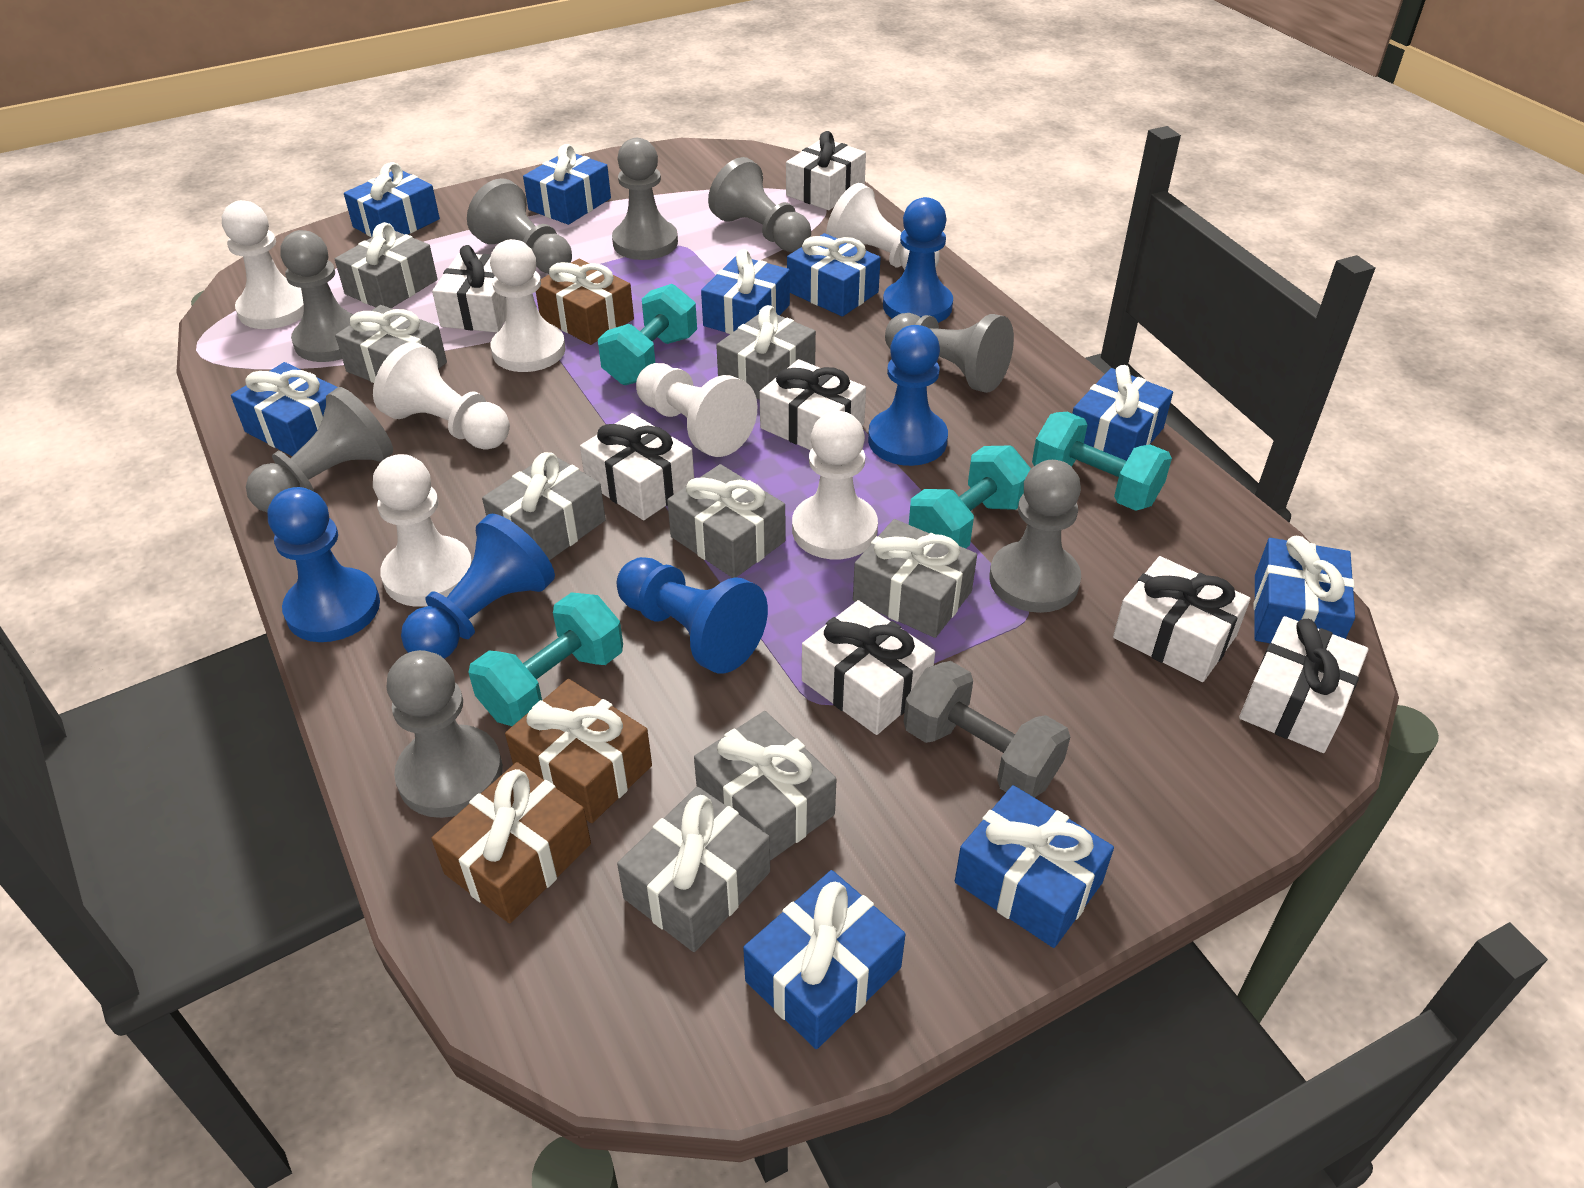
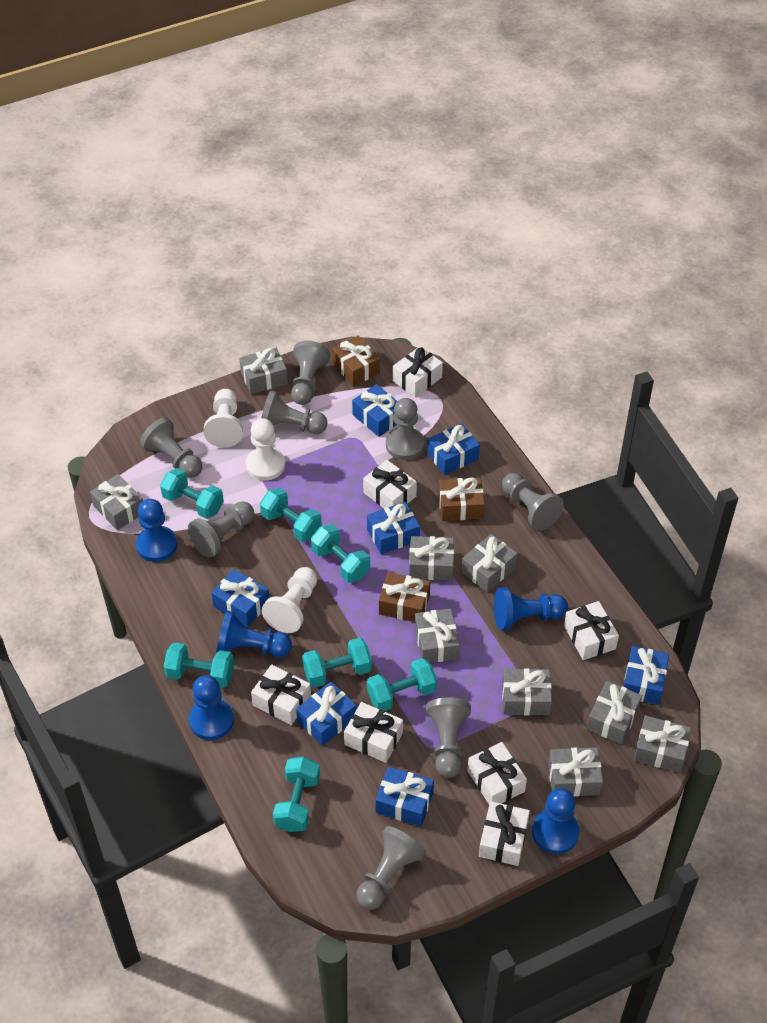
blue gift: 9 -> 7
grey dumbbell: 1 -> 0
grey gift: 8 -> 9
turquoise dumbbell: 4 -> 7
white pawn: 7 -> 3

